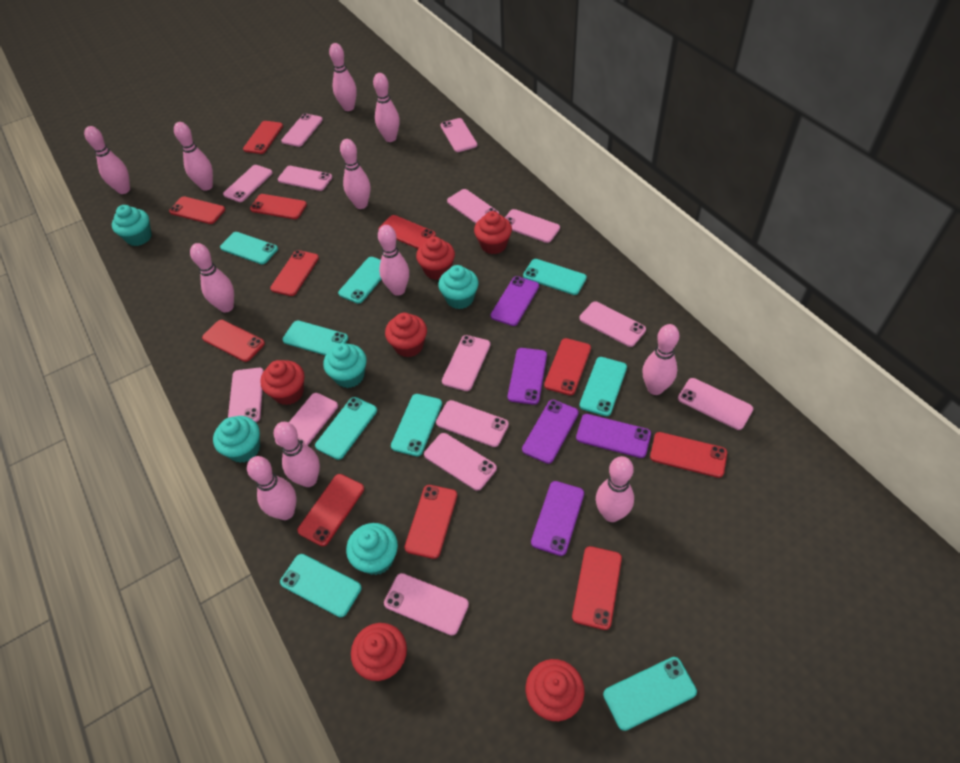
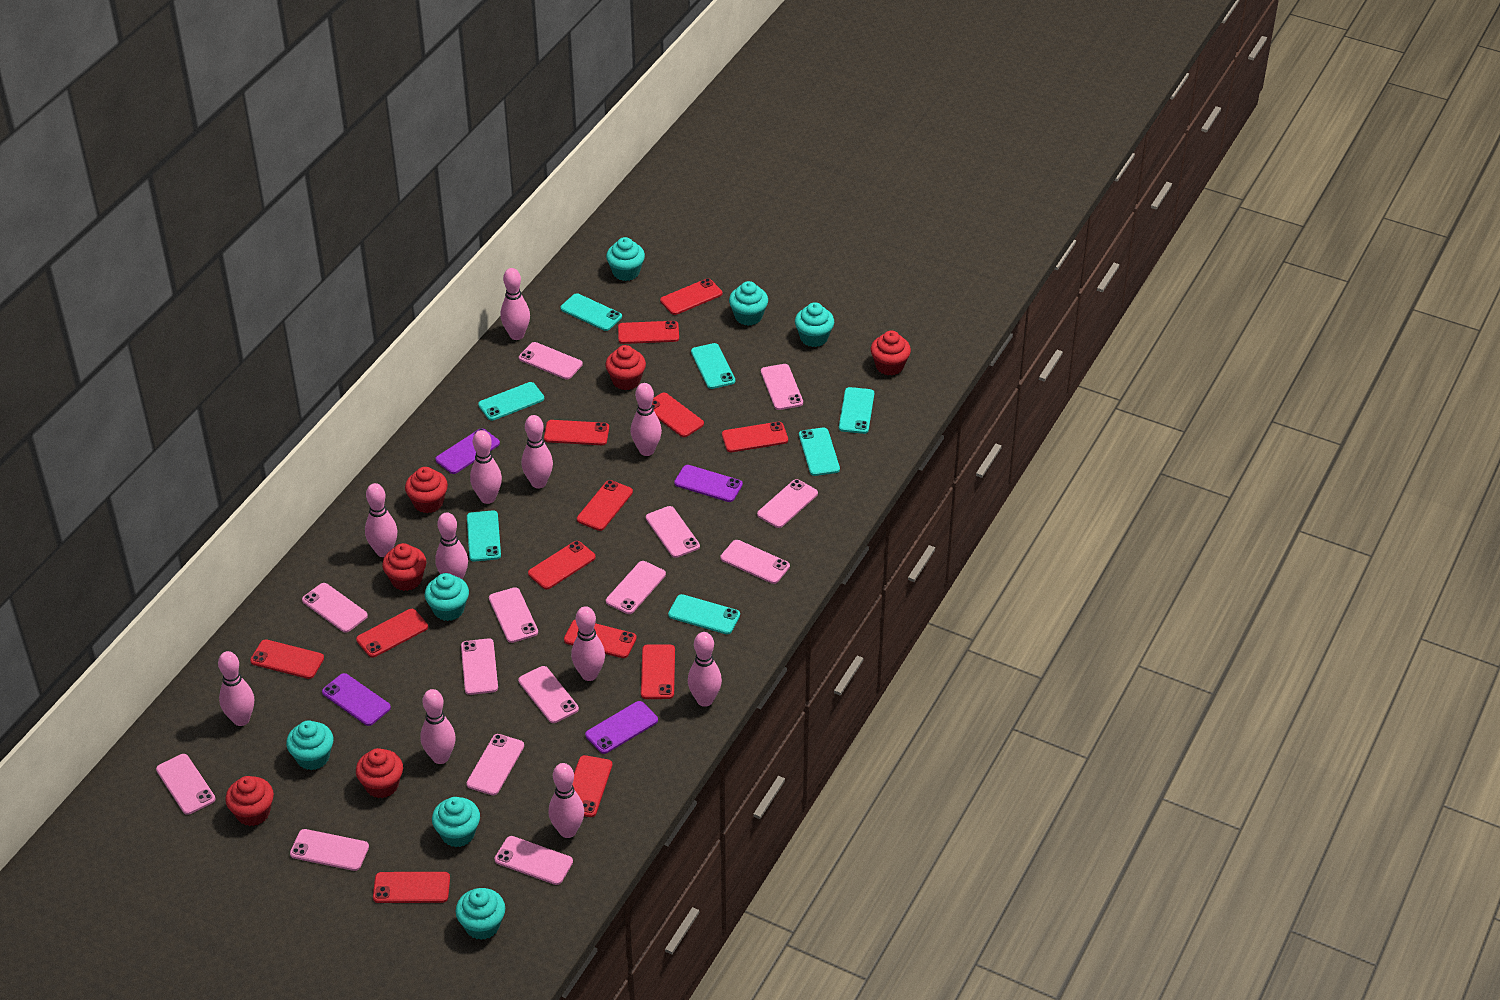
purple phone: 5 -> 4
red phone: 11 -> 13
turquoise cupcake: 5 -> 7
turquoise phone: 9 -> 7

